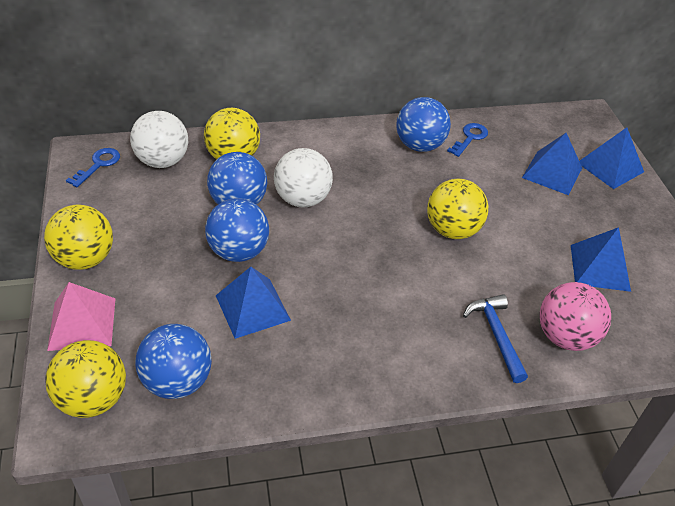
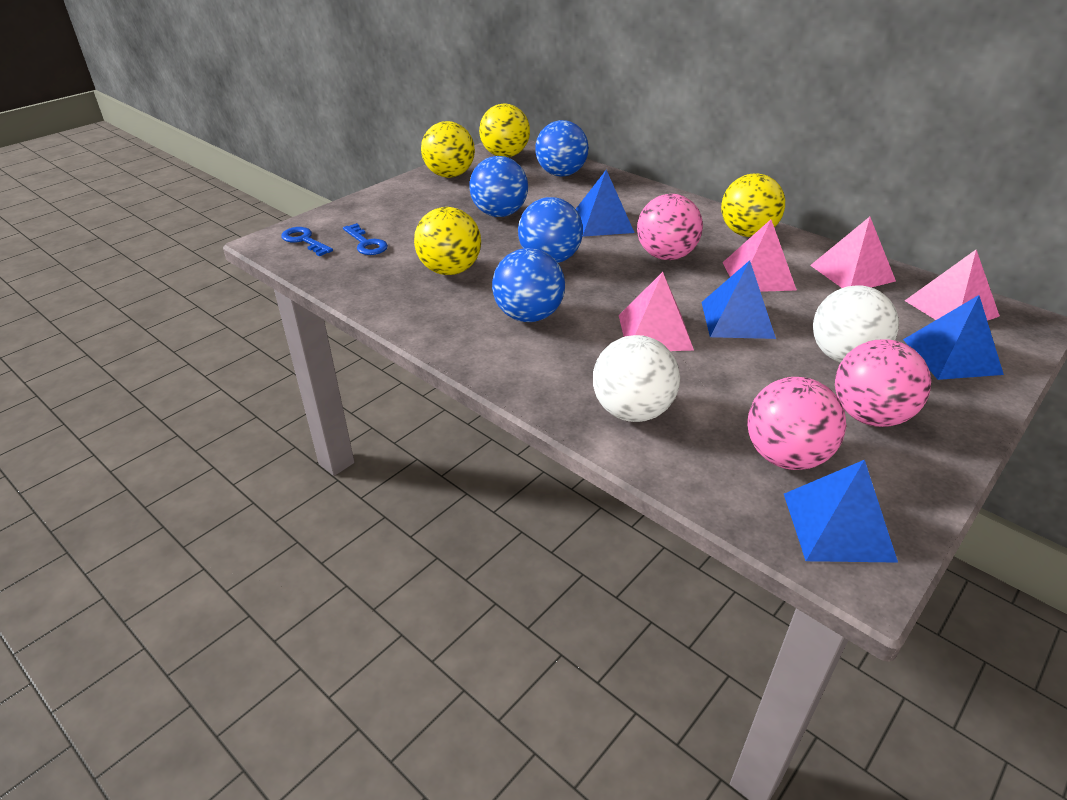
blue hammer: 1 -> 0
pink ball: 1 -> 3
pink pyramid: 1 -> 4

